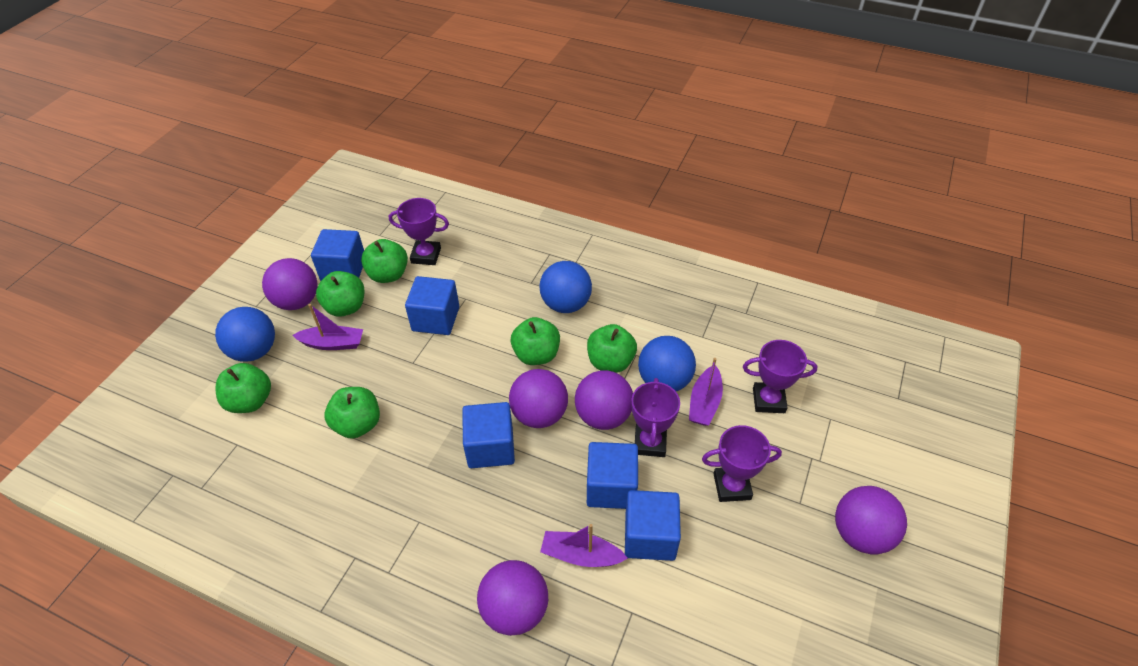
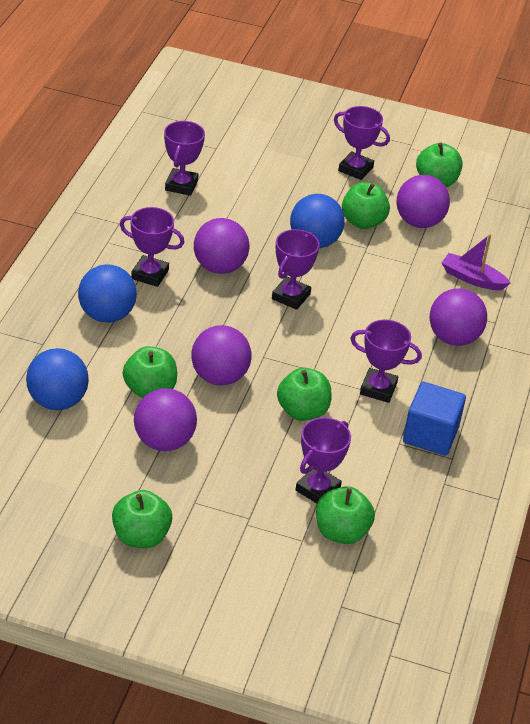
blue cube: 5 -> 1
purple boat: 3 -> 1
purple trophy: 4 -> 6

